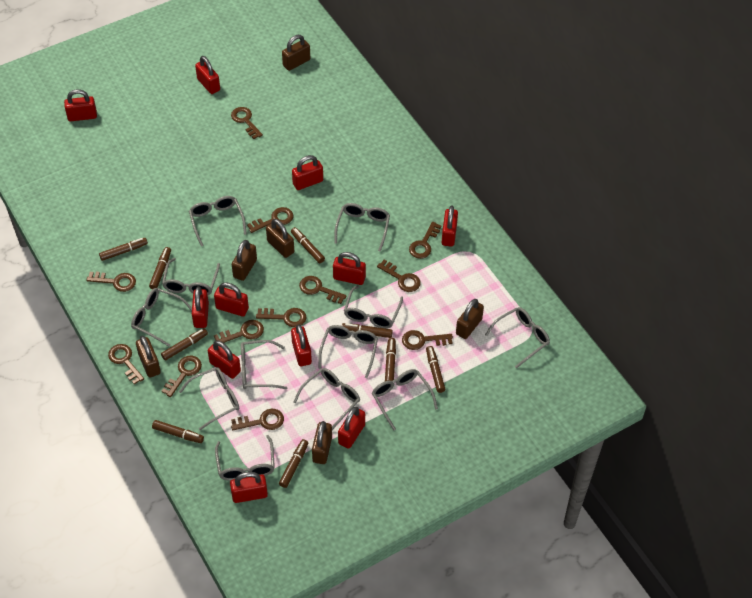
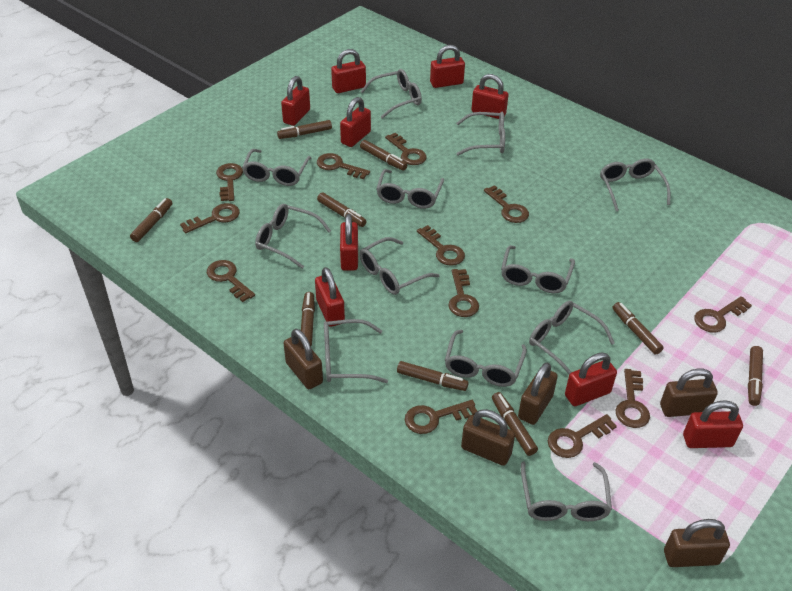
brown padlock: 6 -> 5
red padlock: 11 -> 9

